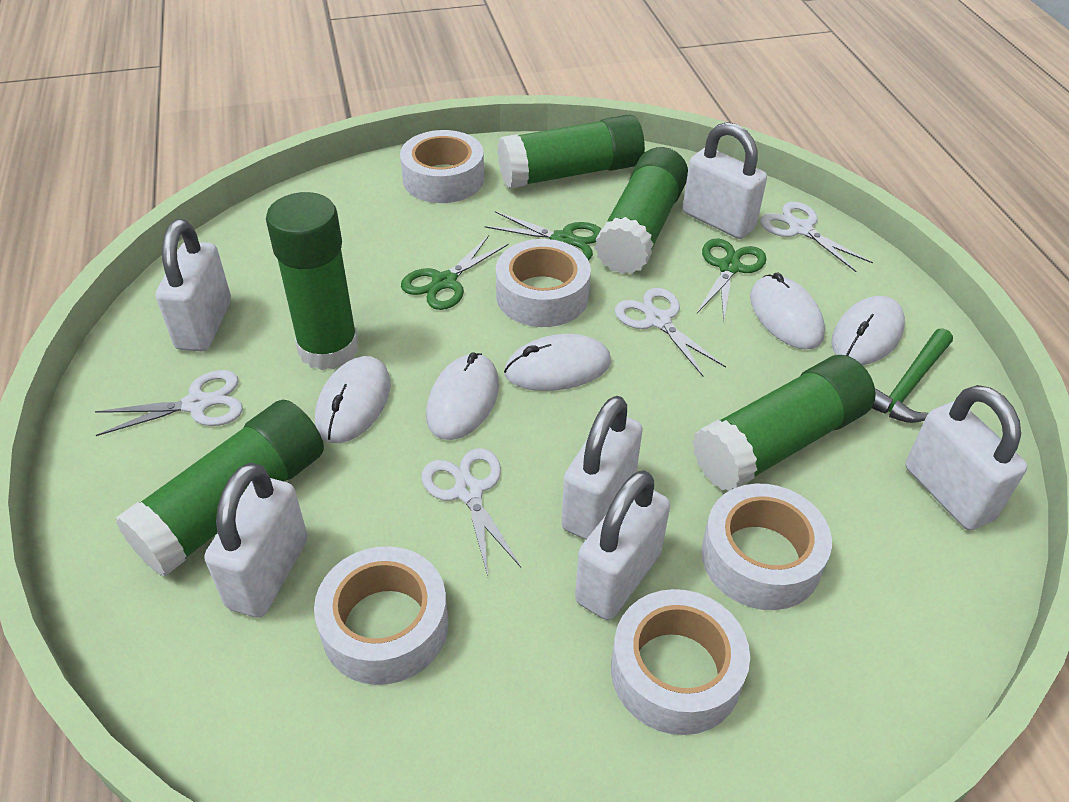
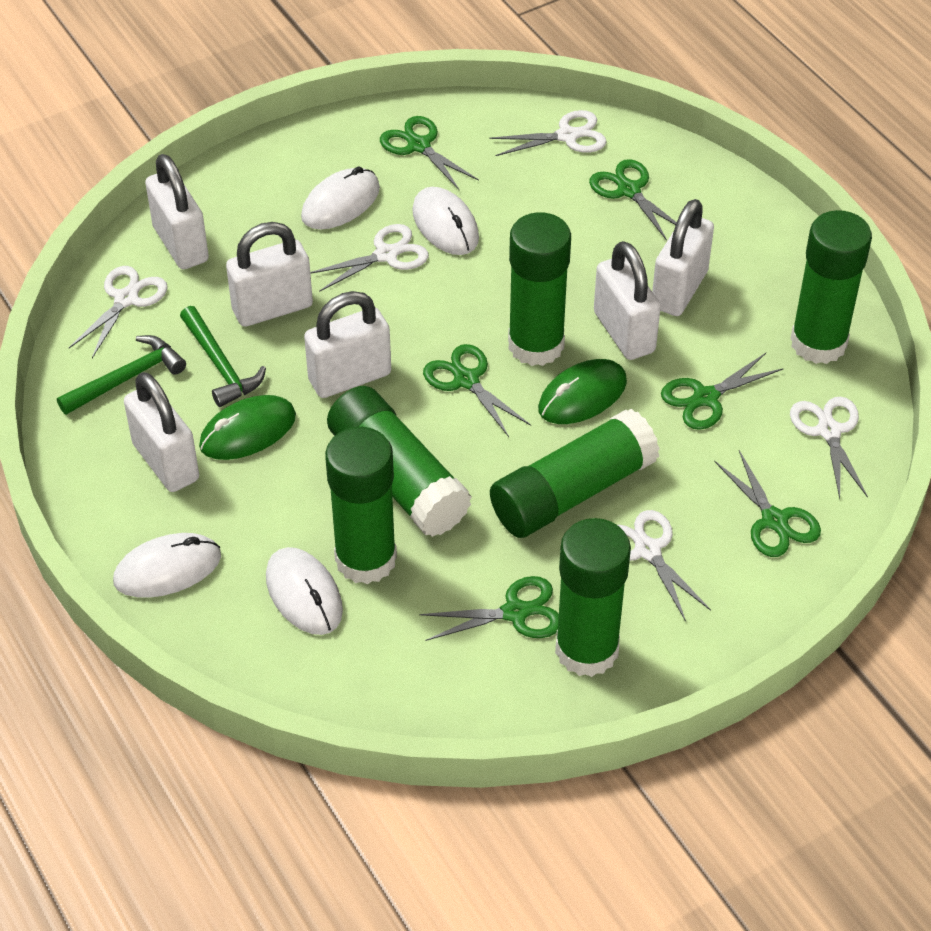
green glue stick: 5 -> 6
green hammer: 1 -> 2
green mouse: 0 -> 2
green scissors: 3 -> 6
white mouse: 5 -> 4
white scissors: 4 -> 5
white tape: 5 -> 0

